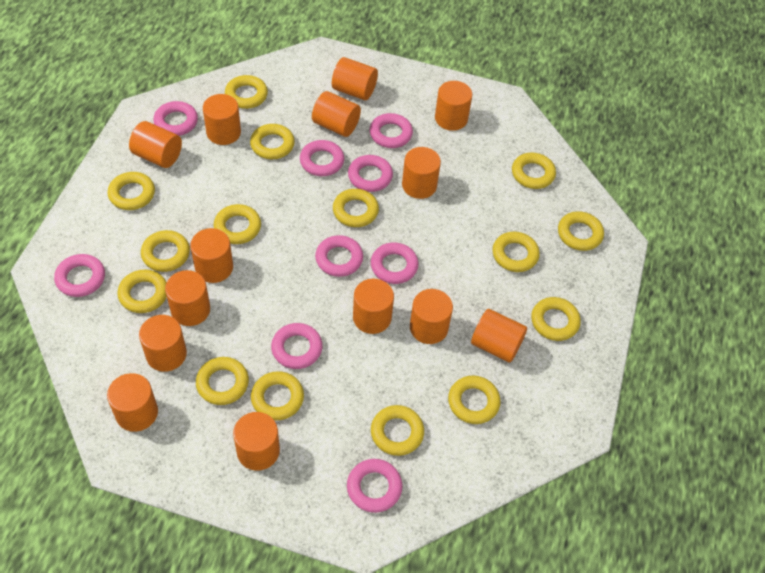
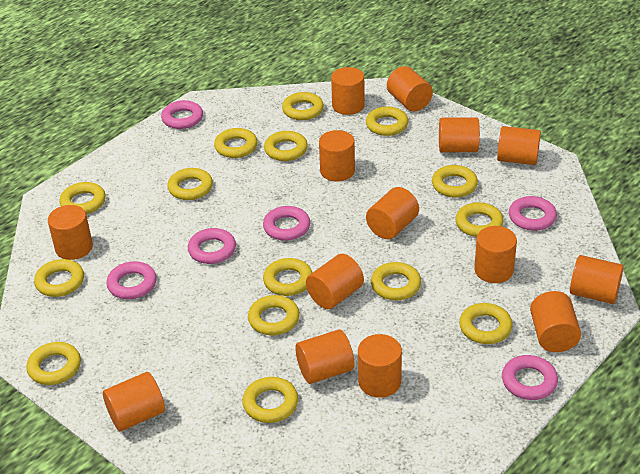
pink ring: 9 -> 6

